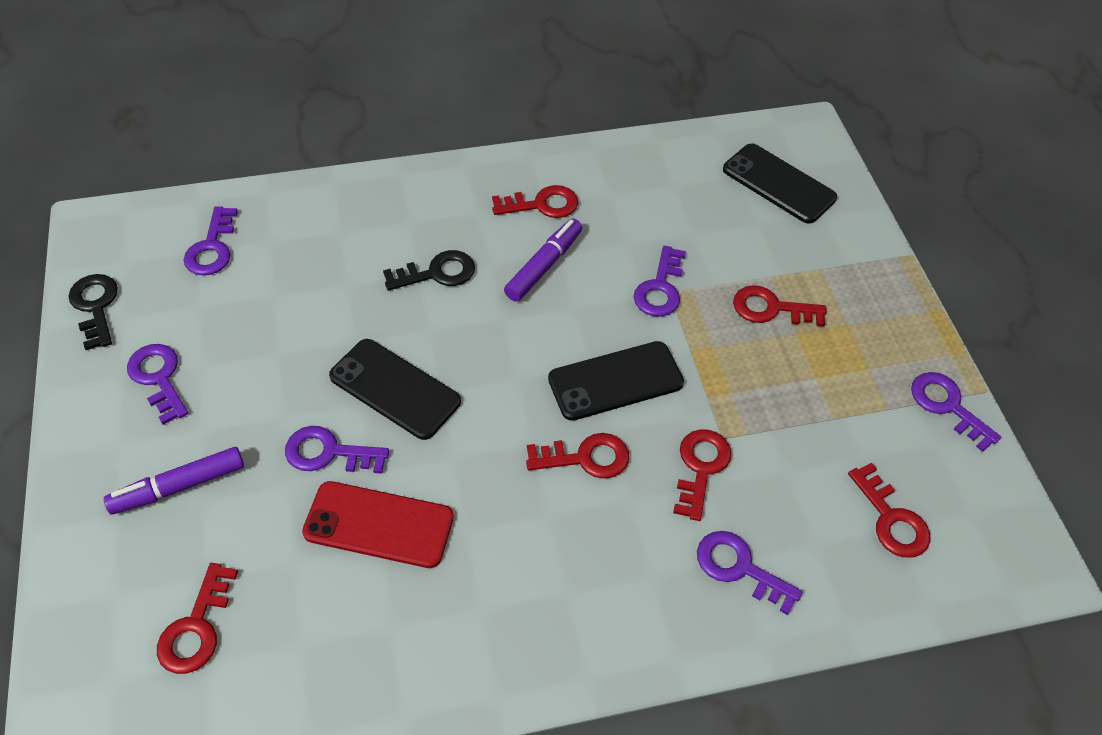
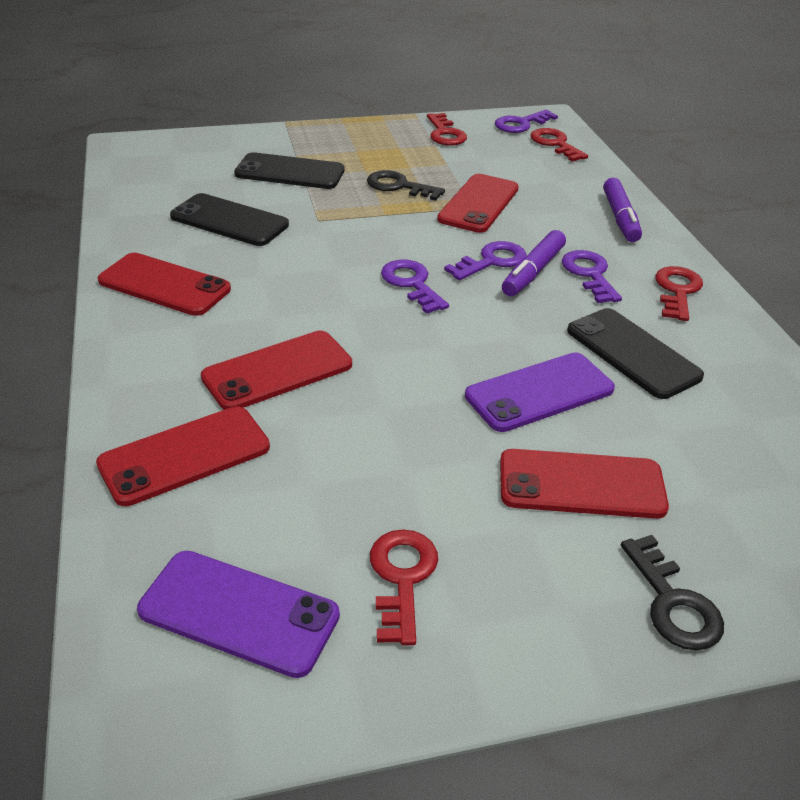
purple key: 6 -> 4
purple phone: 0 -> 2
red key: 6 -> 4
red phone: 1 -> 5

